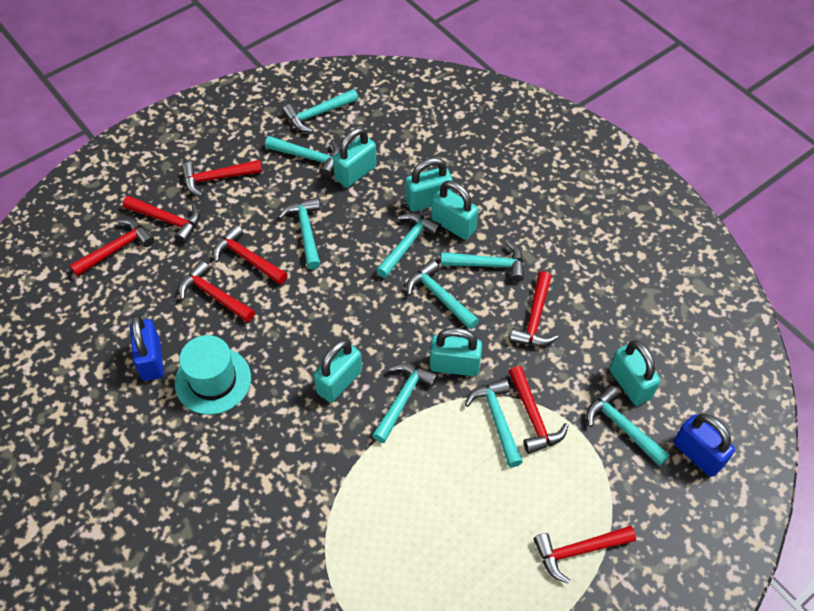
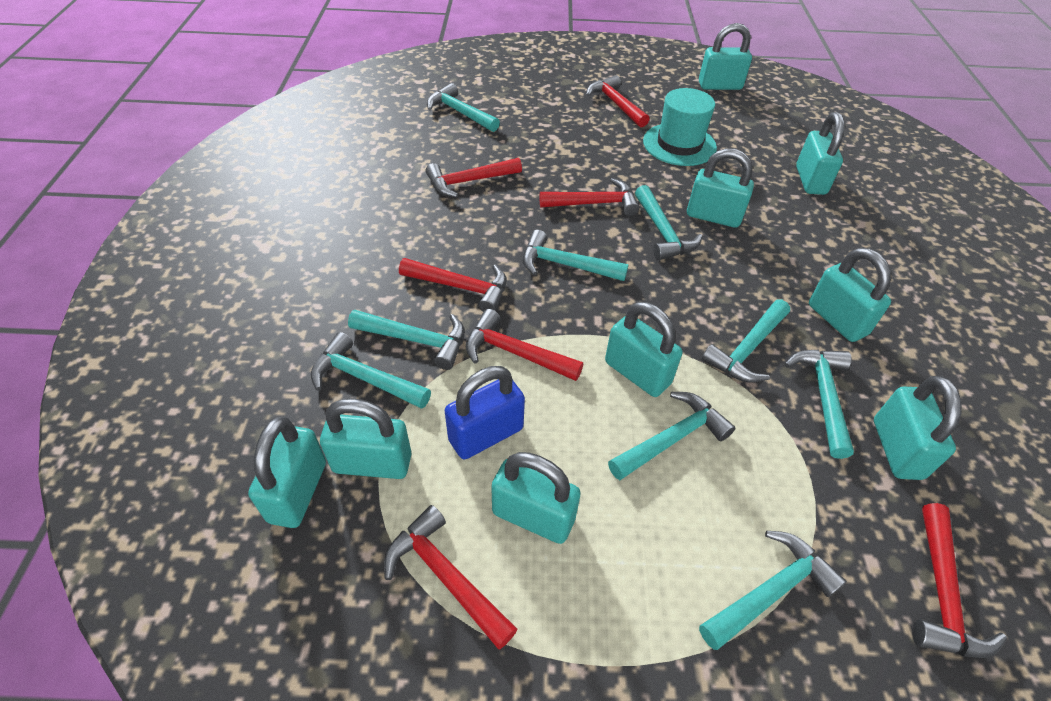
blue padlock: 2 -> 1
red hammer: 8 -> 7
turquoise padlock: 6 -> 9

